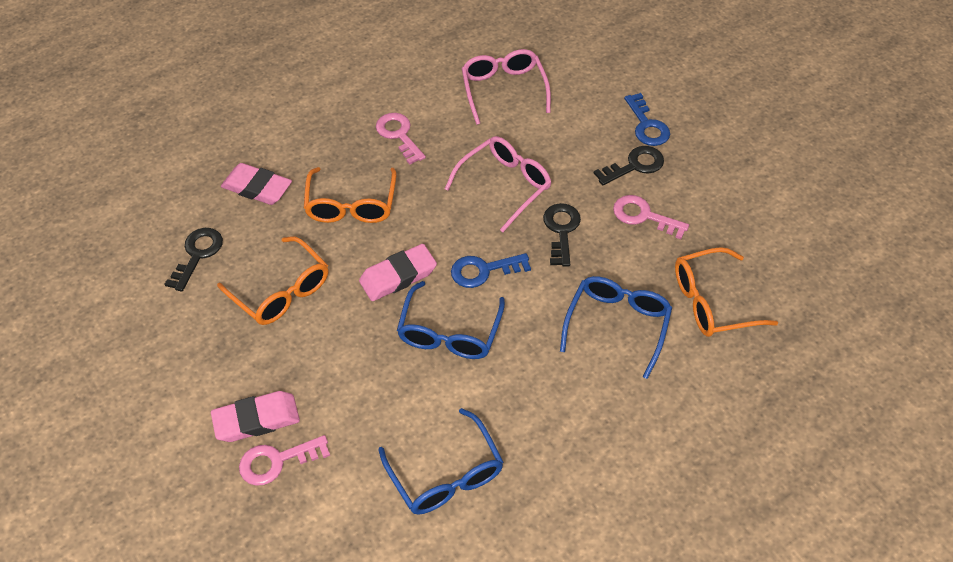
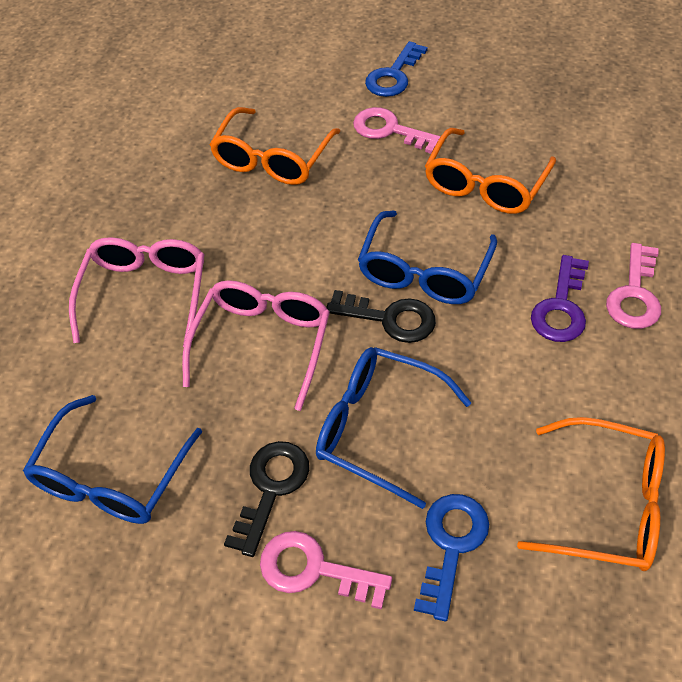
black key: 3 -> 2
pink eraser: 3 -> 0
purple key: 0 -> 1

